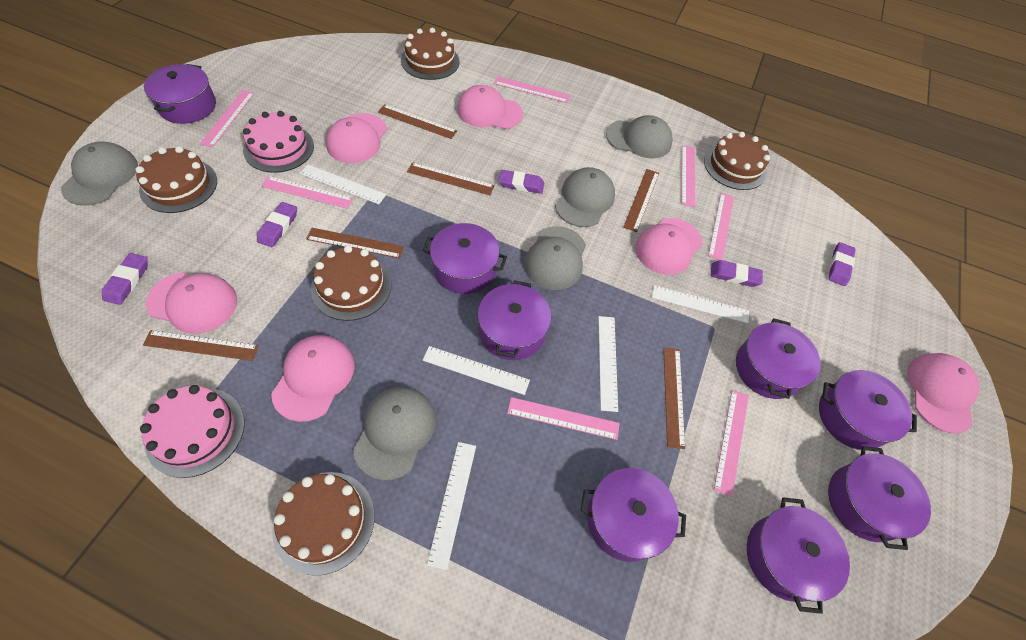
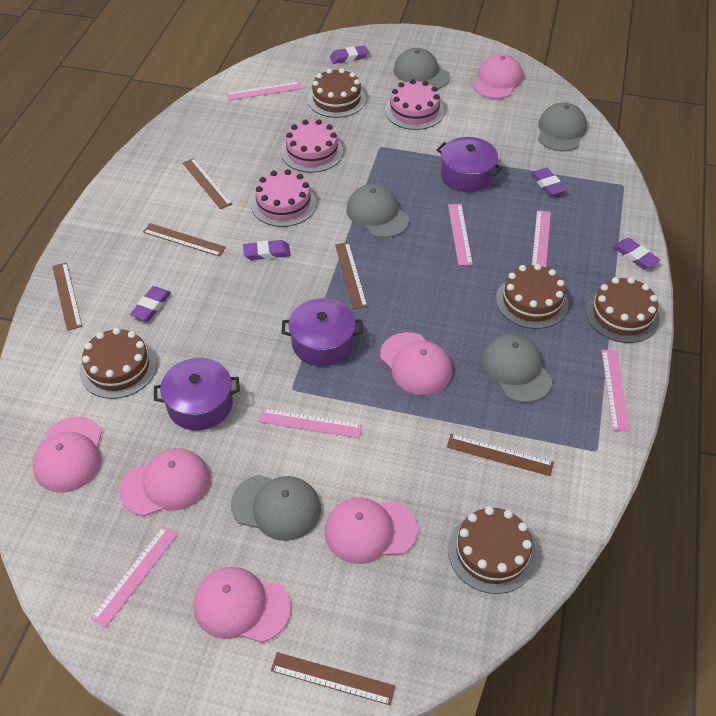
pink cake: 2 -> 3
pink ruler: 7 -> 6
purple pot: 8 -> 3
white ruler: 5 -> 0

